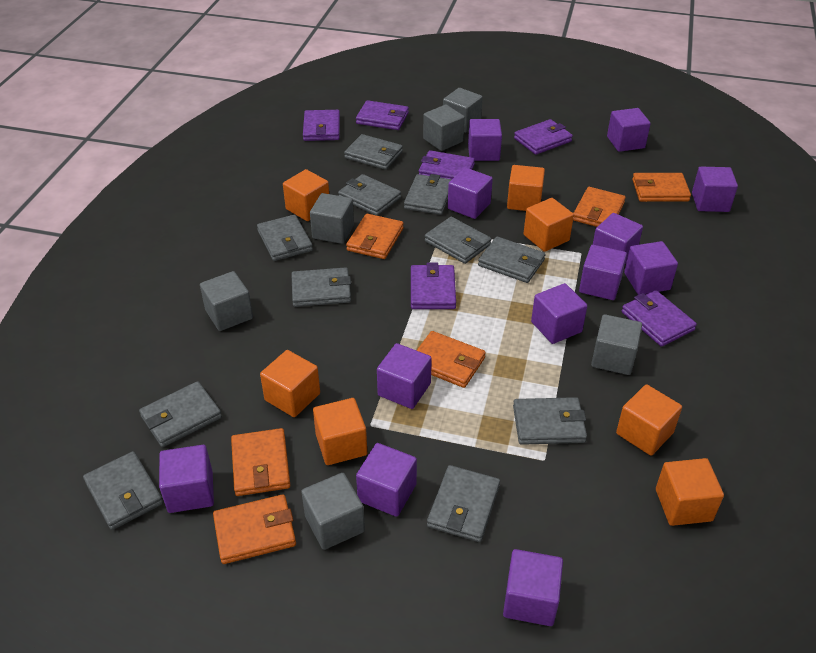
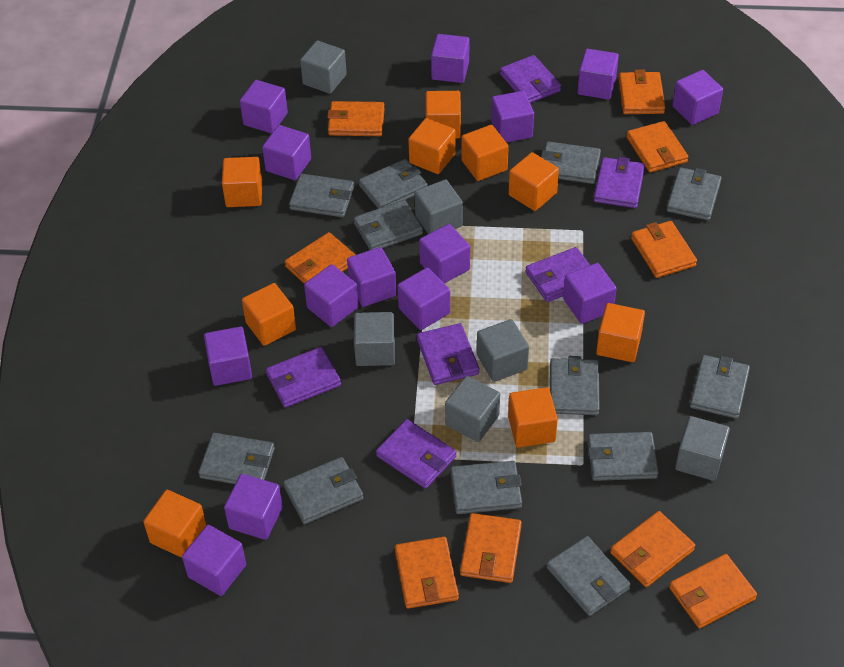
grey wallet: 11 -> 12
orange cube: 7 -> 9
orange wallet: 6 -> 9
purple cube: 12 -> 14

